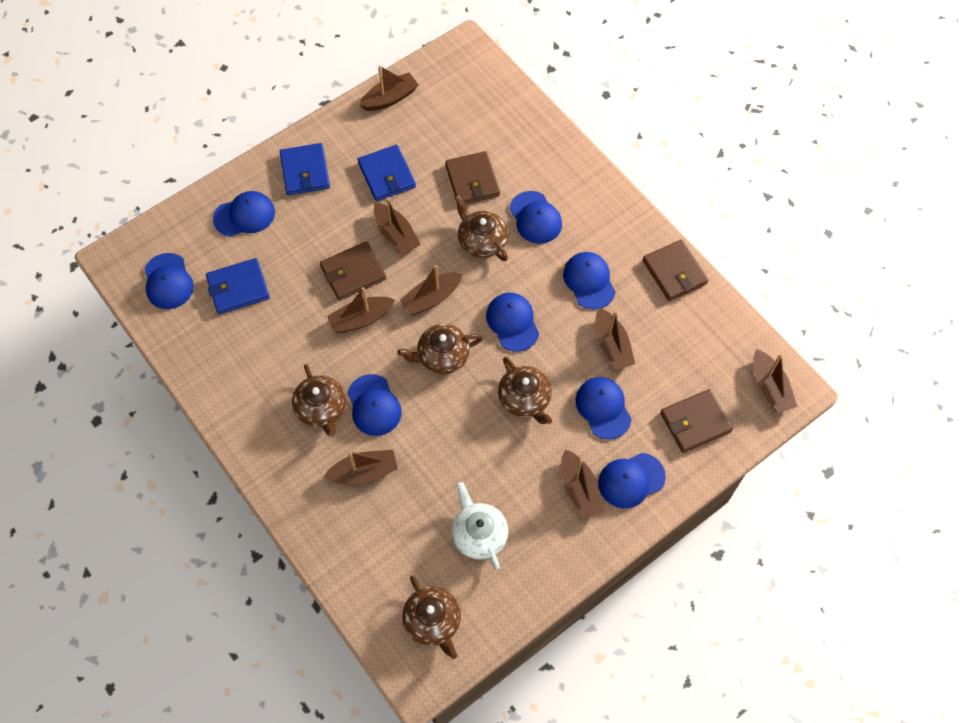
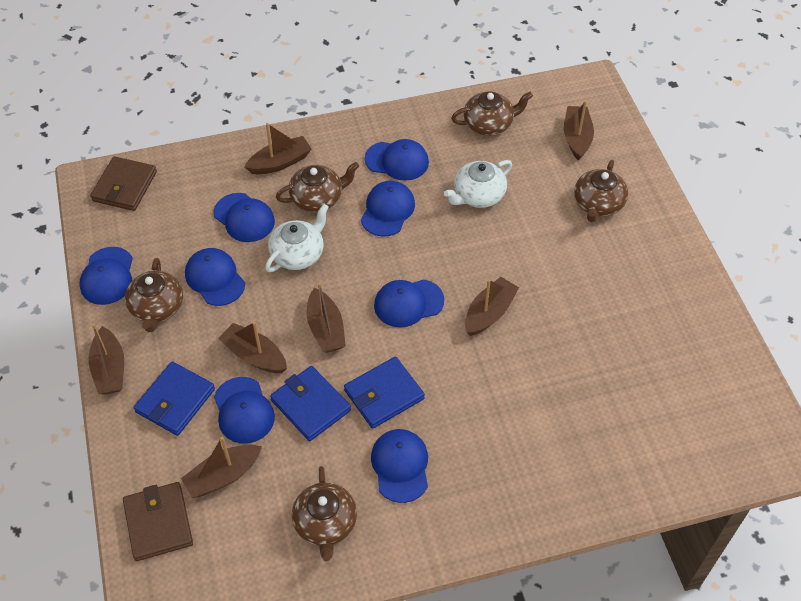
brown boat: 8 -> 7
brown wallet: 4 -> 2
white teapot: 1 -> 2

